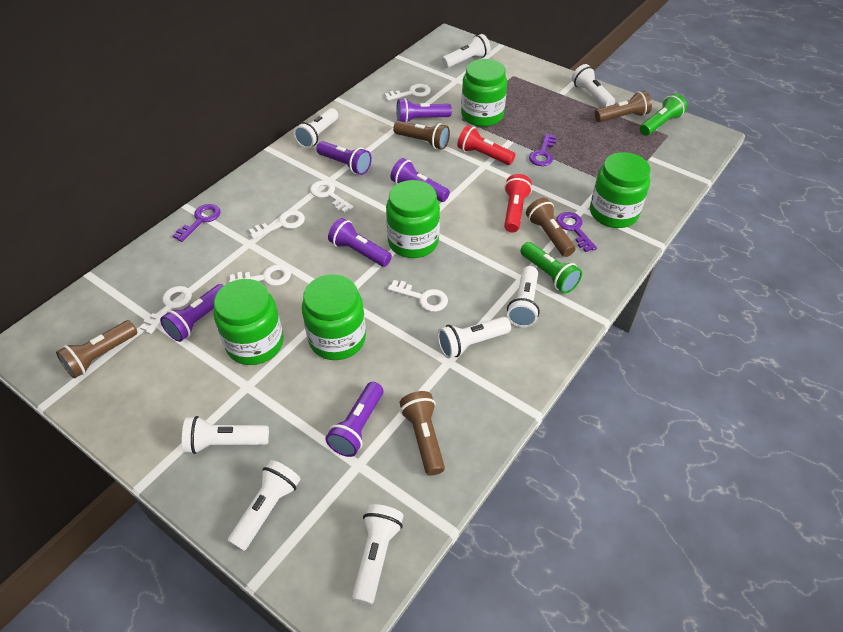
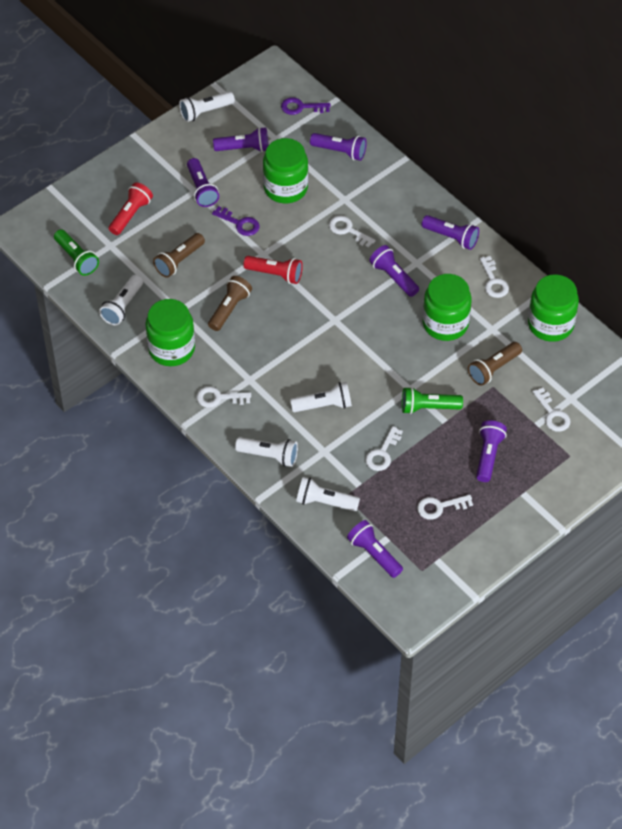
brown flashlight: 5 -> 3
green jar: 5 -> 4
purple flashlight: 6 -> 7
purple key: 3 -> 2
white flashlight: 8 -> 5

